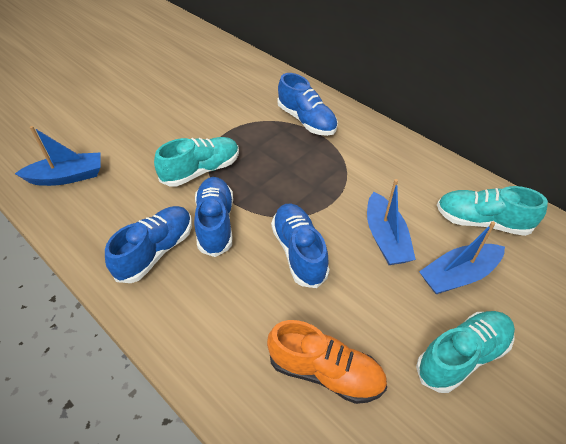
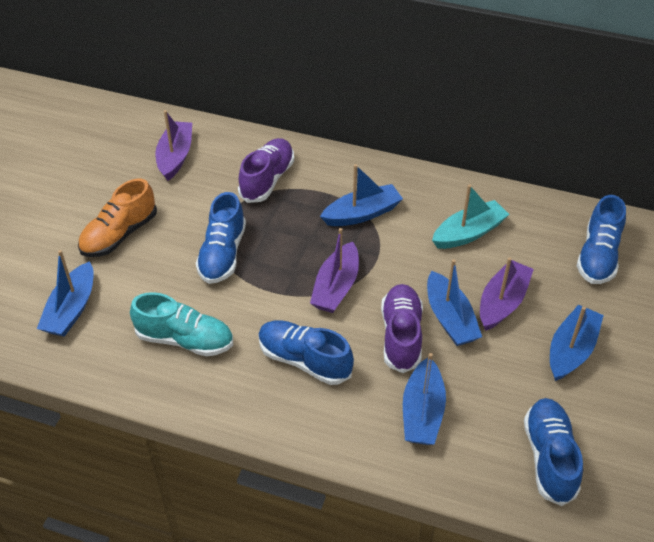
blue boat: 3 -> 5
purple boat: 0 -> 3
purple shoe: 0 -> 2
turquoise boat: 0 -> 1
turquoise shoe: 3 -> 1

